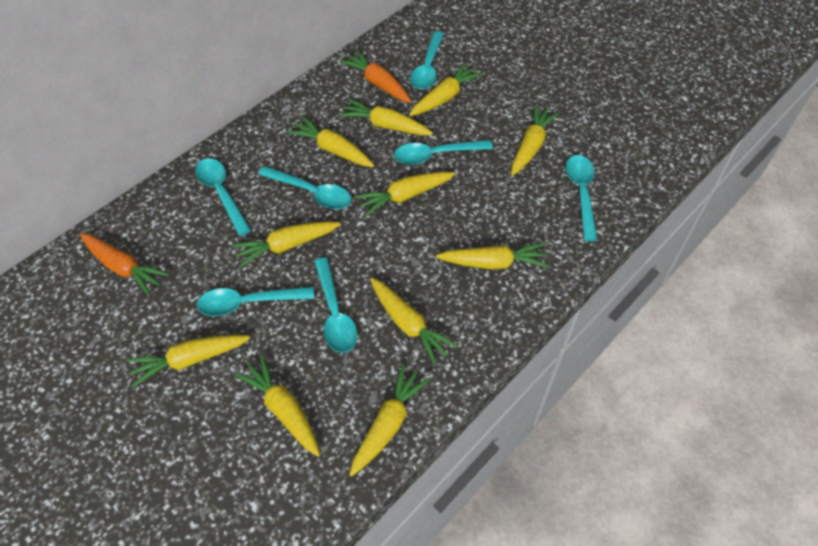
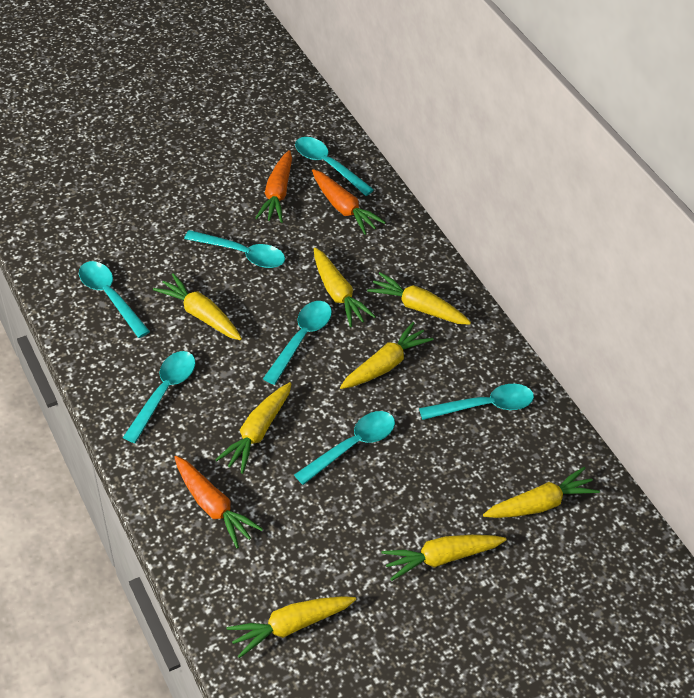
orange carrot: 2 -> 3
yellow carrot: 11 -> 8

